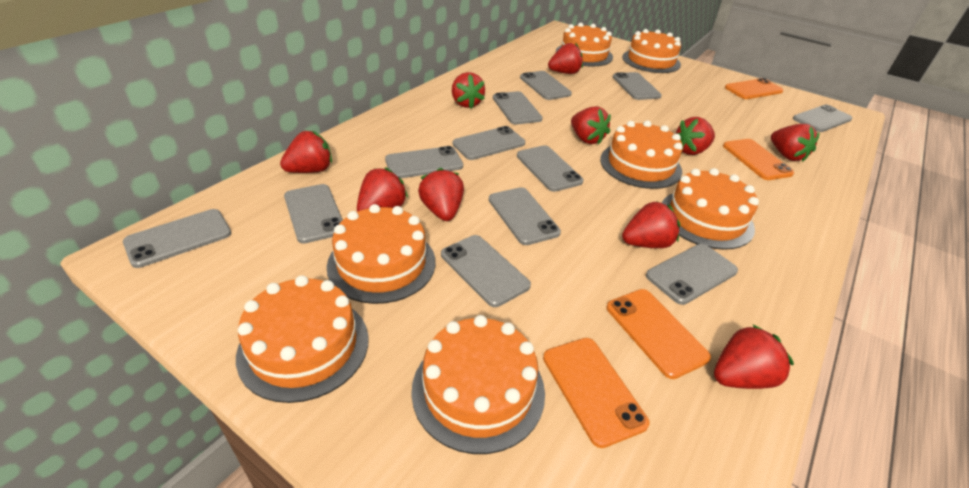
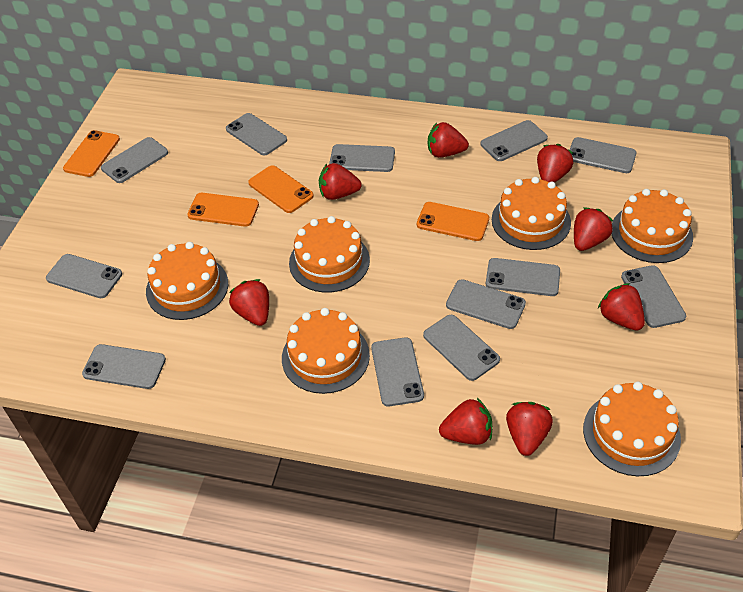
orange cake: 7 -> 6
red strawberry: 10 -> 8

